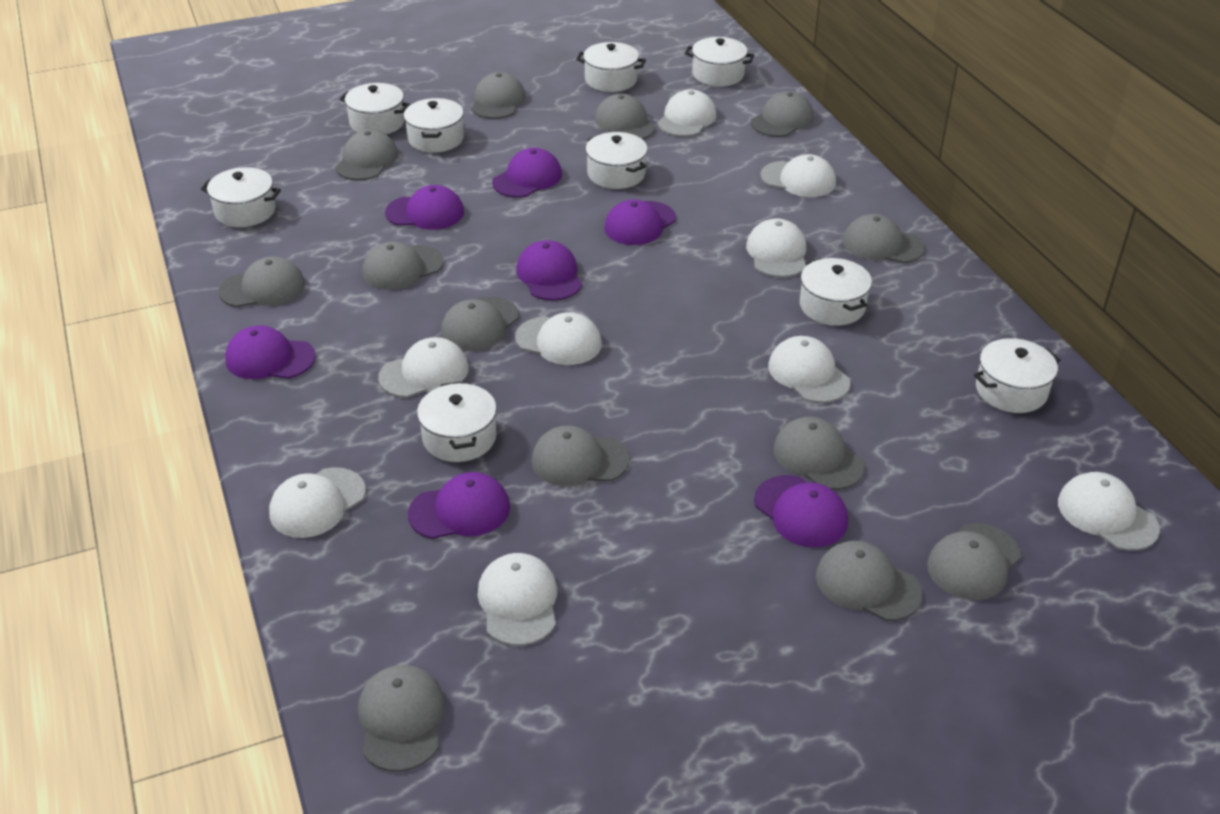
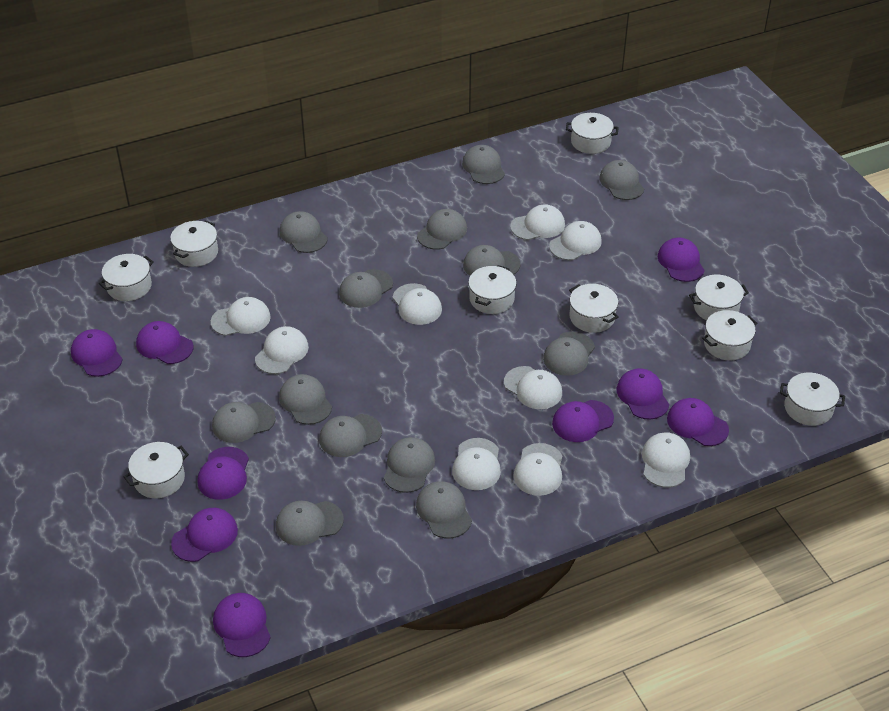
purple cap: 7 -> 9

